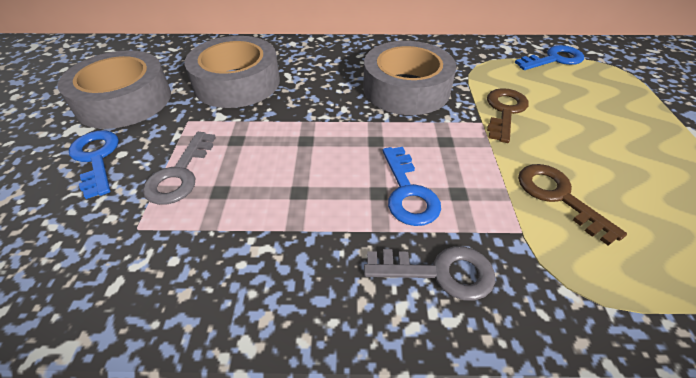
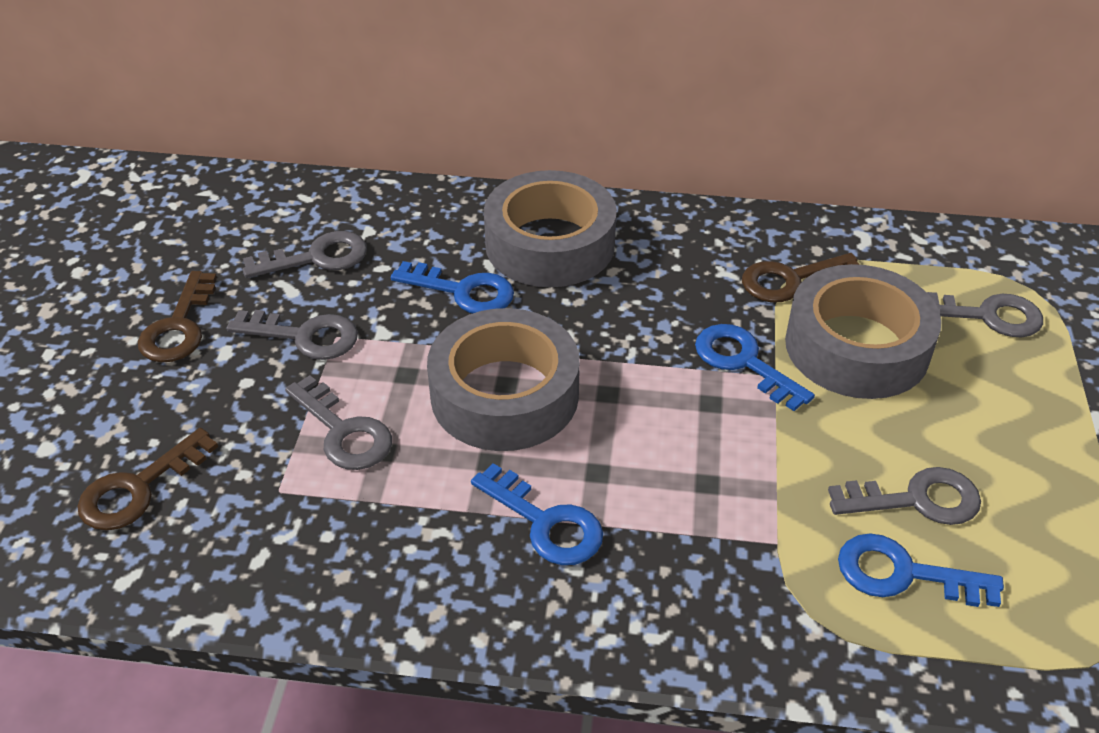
blue key: 3 -> 4
brown key: 2 -> 3
grey key: 2 -> 5

